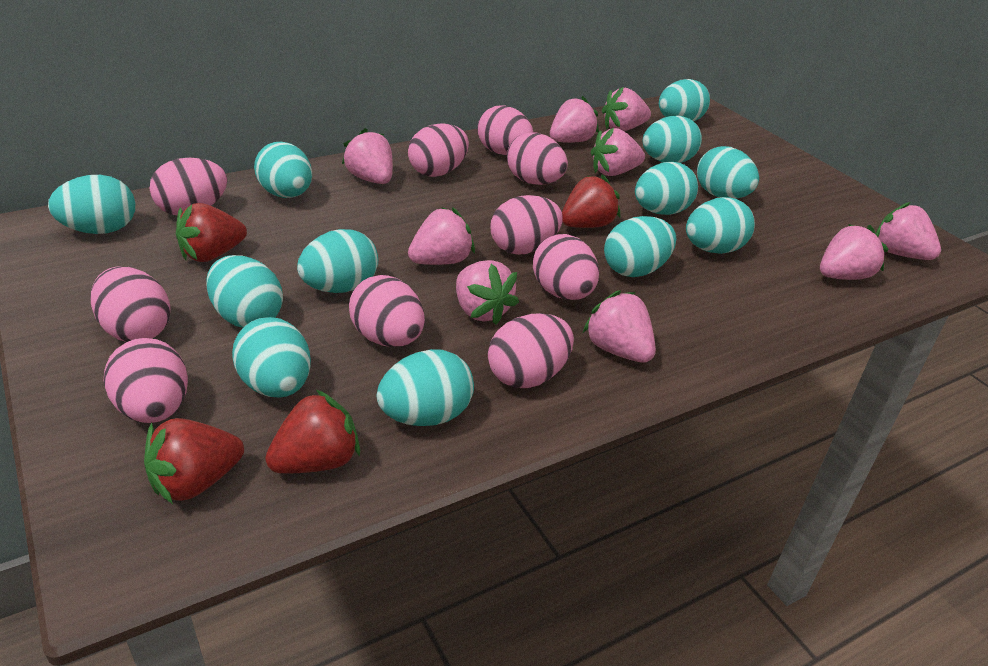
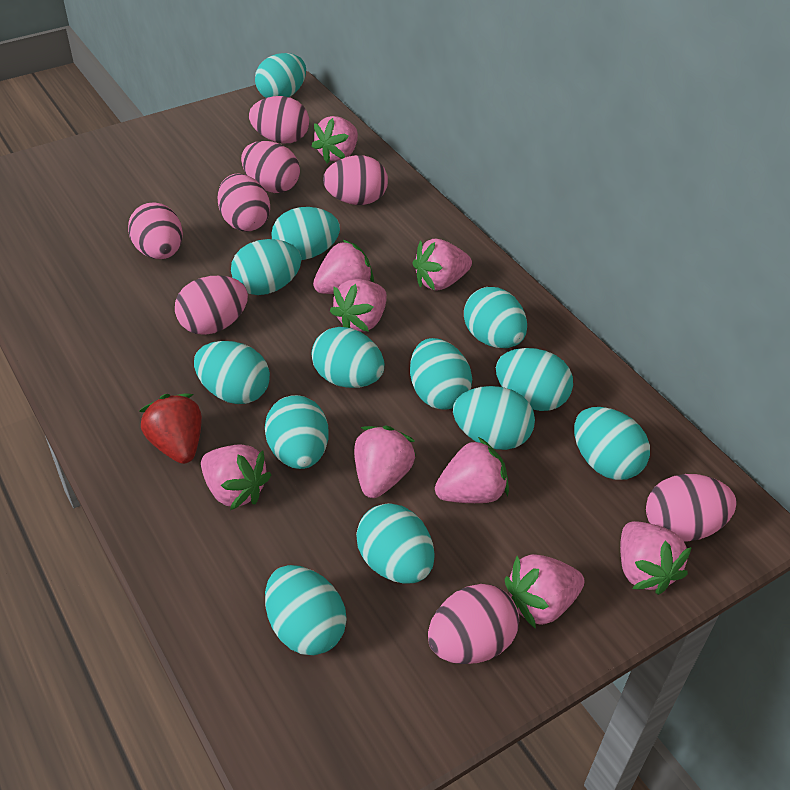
pink egg: 10 -> 8
red strawberry: 4 -> 1
turquoise egg: 12 -> 13

